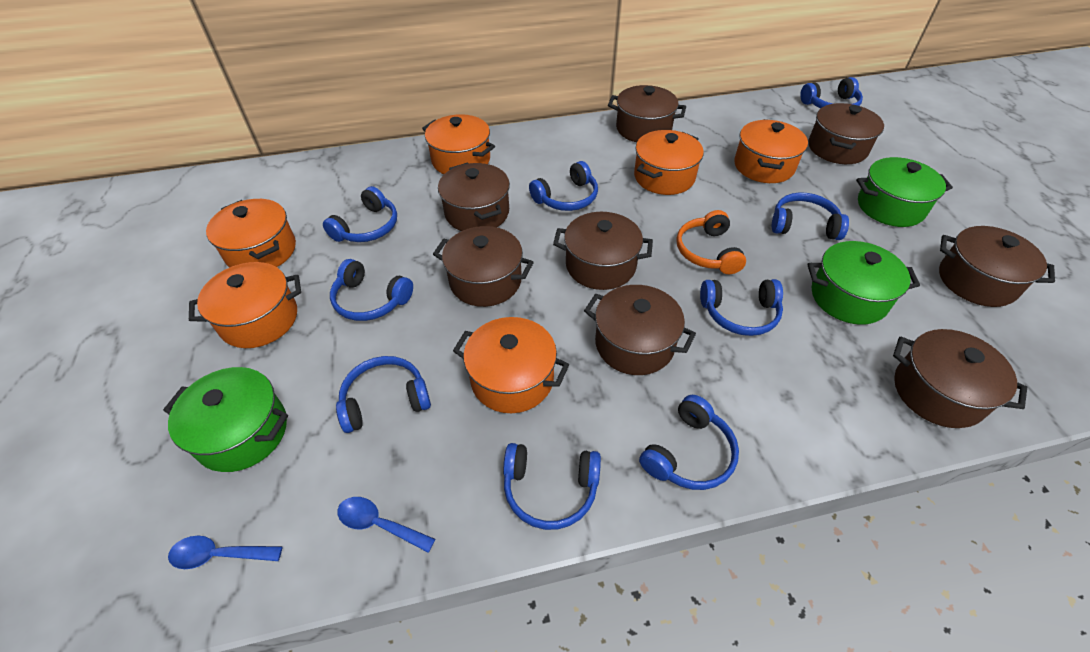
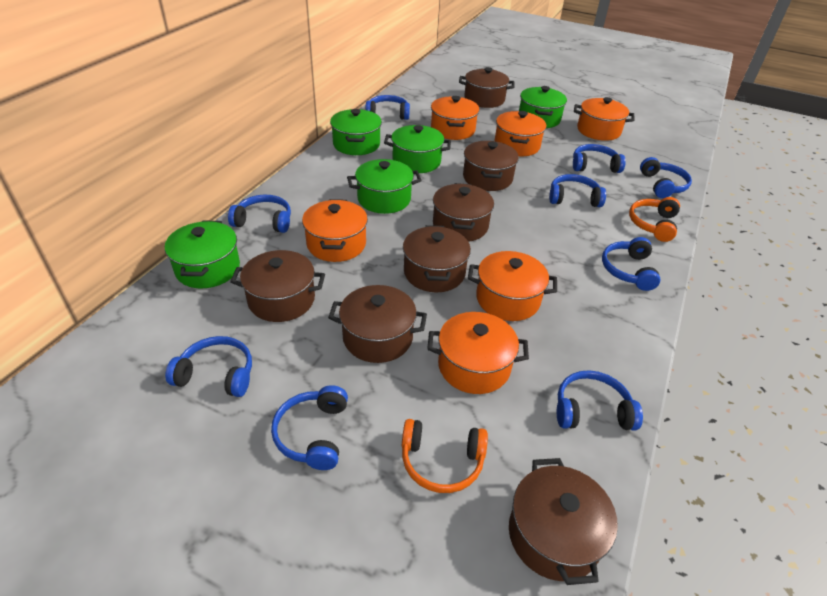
blue spoon: 2 -> 0
brown pot: 8 -> 7
green pot: 3 -> 5
orange headphones: 1 -> 2

